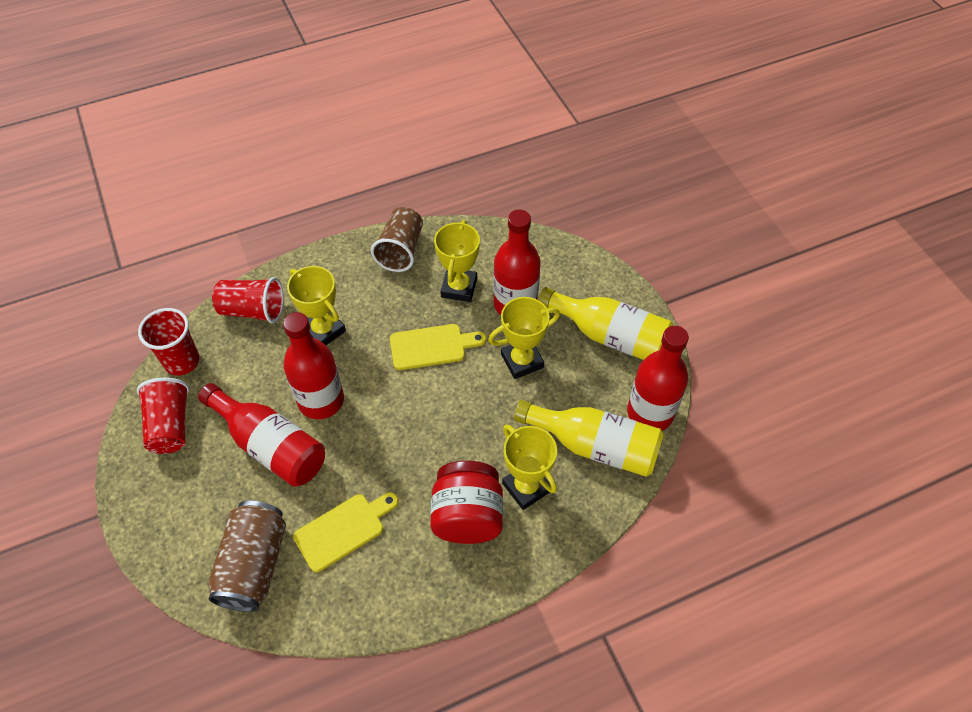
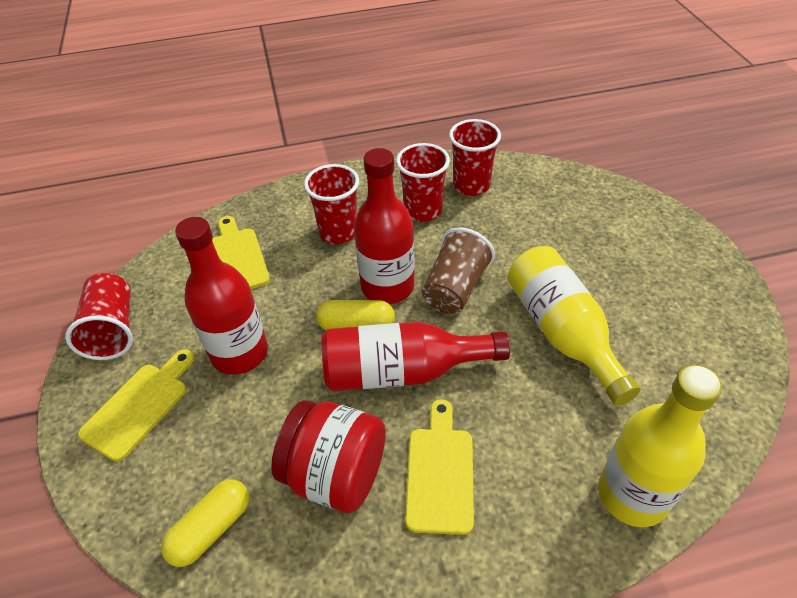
brown can: 1 -> 0
red bottle: 4 -> 3
red cup: 3 -> 4
yellow capsule: 0 -> 2
yellow cutting board: 2 -> 3
yellow trophy: 4 -> 0

